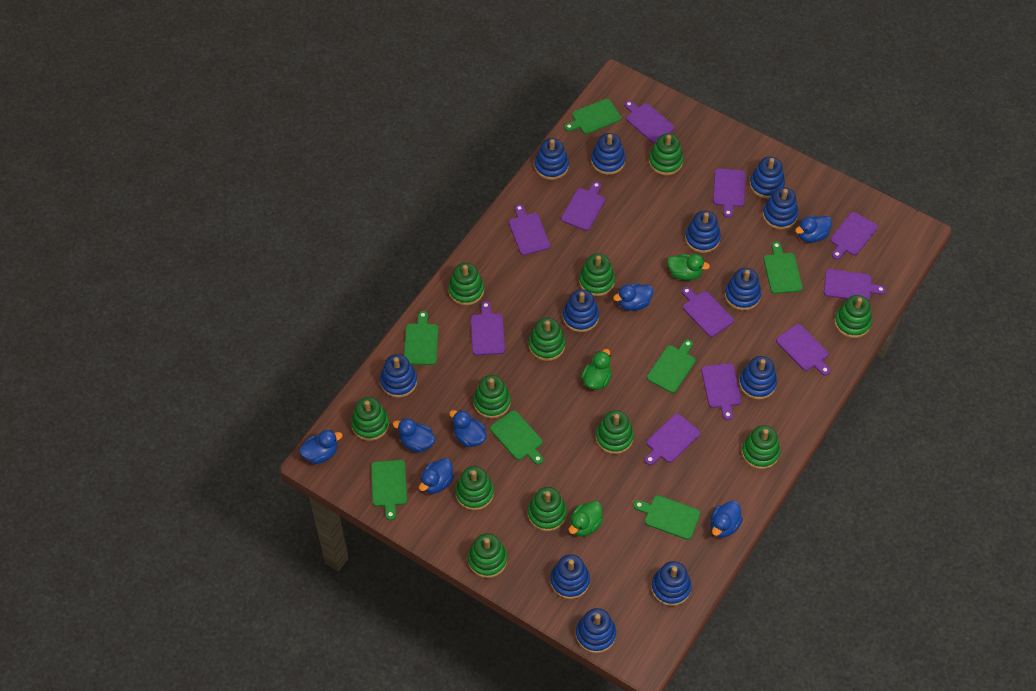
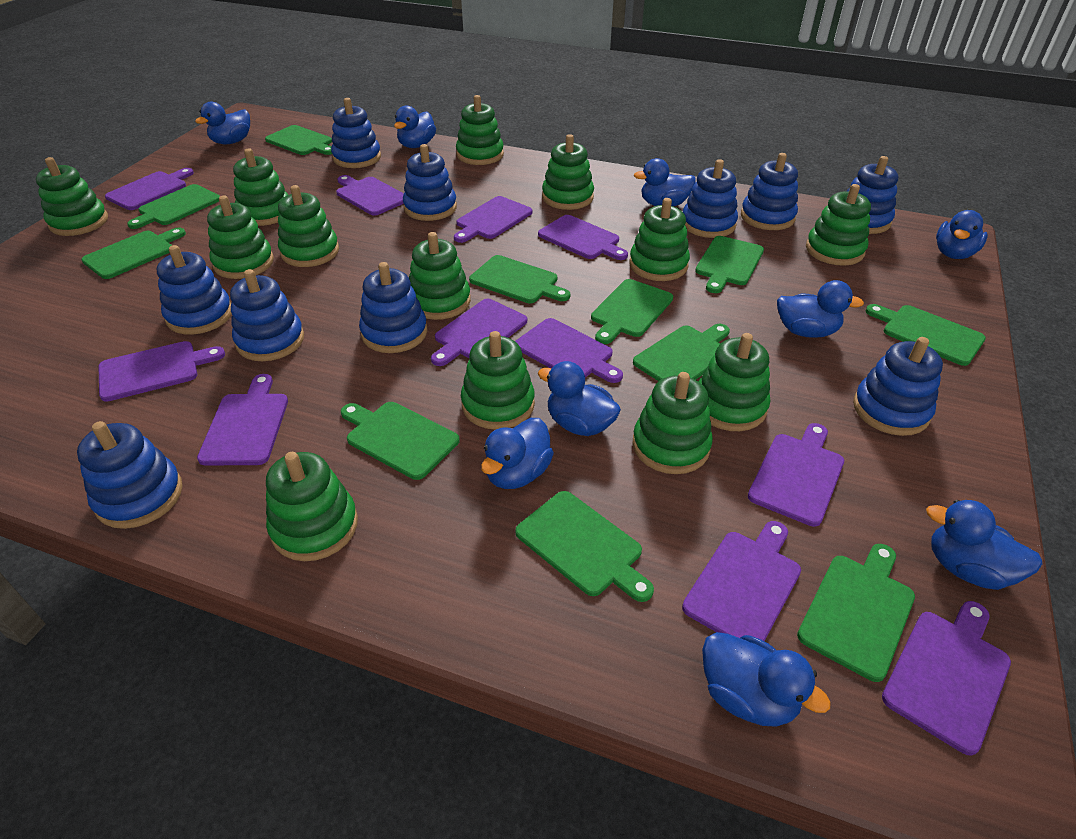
blue duck: 7 -> 9
blue stacking toy: 12 -> 10
green cutting board: 7 -> 11
green duck: 3 -> 0
green stacking toy: 12 -> 13

